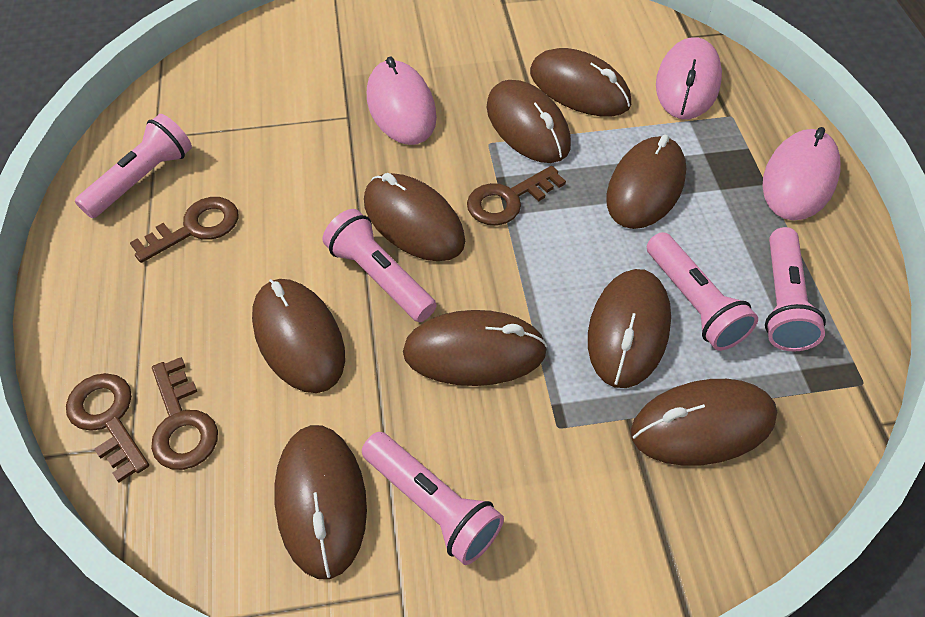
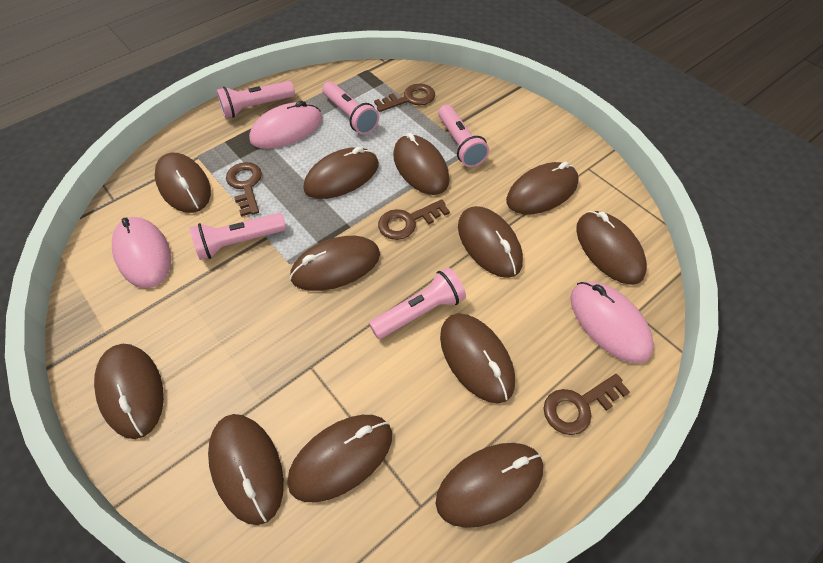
brown mouse: 9 -> 12

